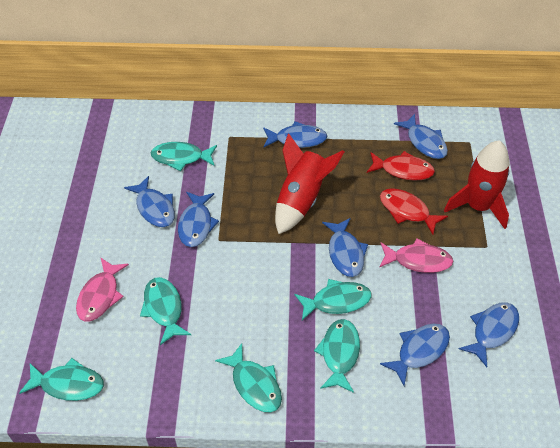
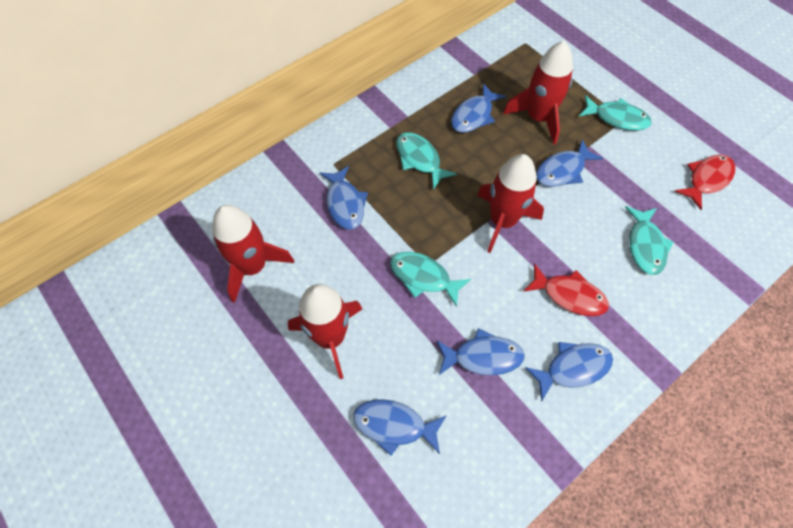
blue fish: 7 -> 6
pink fish: 2 -> 0
red rocket: 2 -> 4
turquoise fish: 6 -> 4

